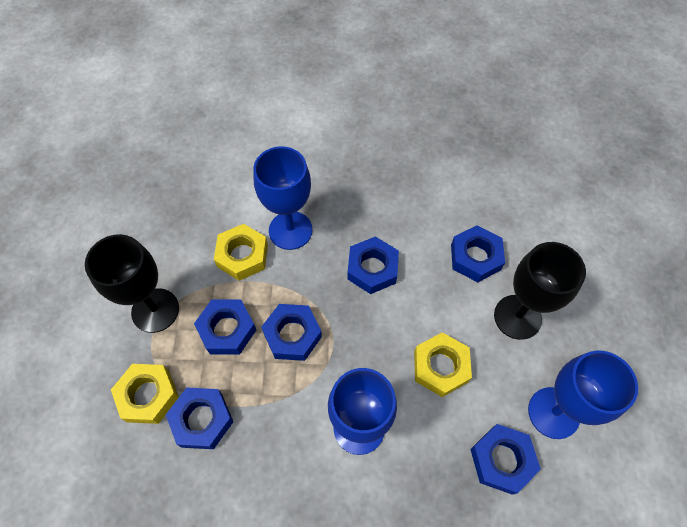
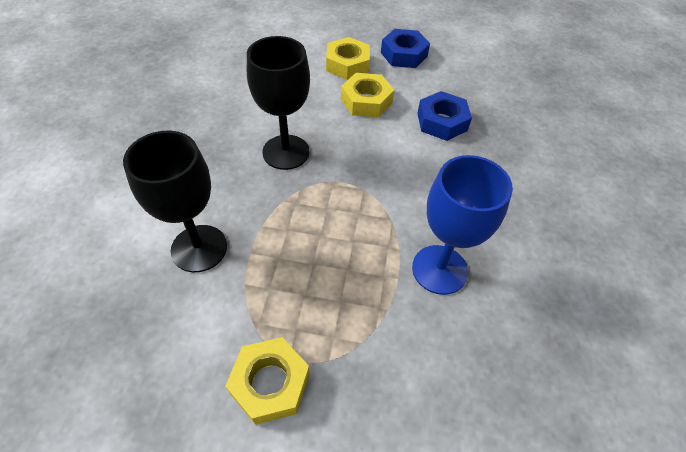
blue goblet: 3 -> 1
blue nut: 6 -> 2

